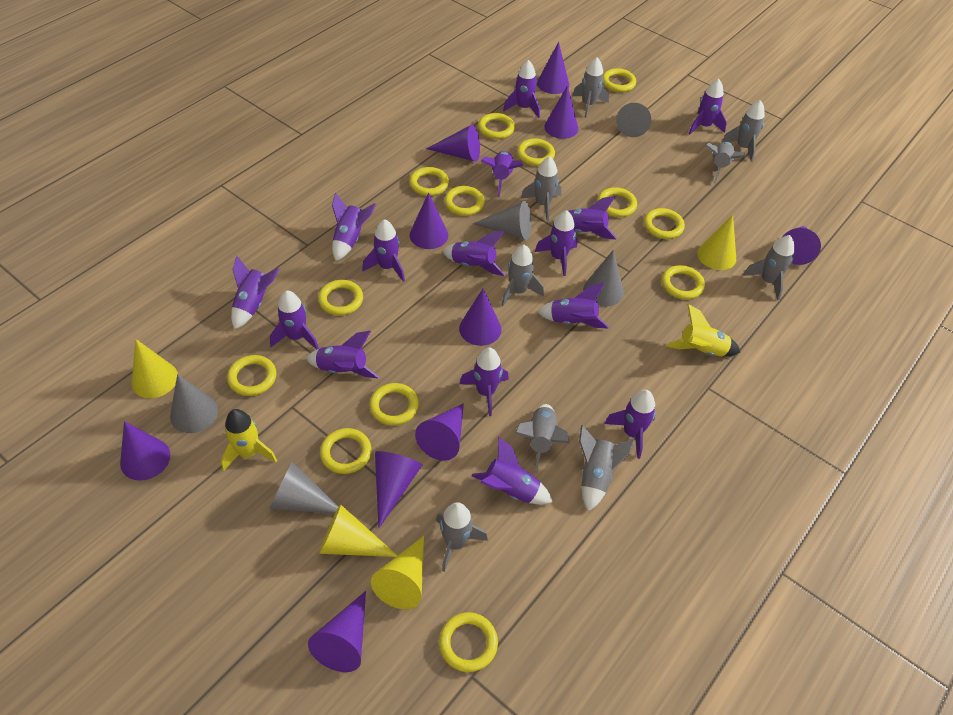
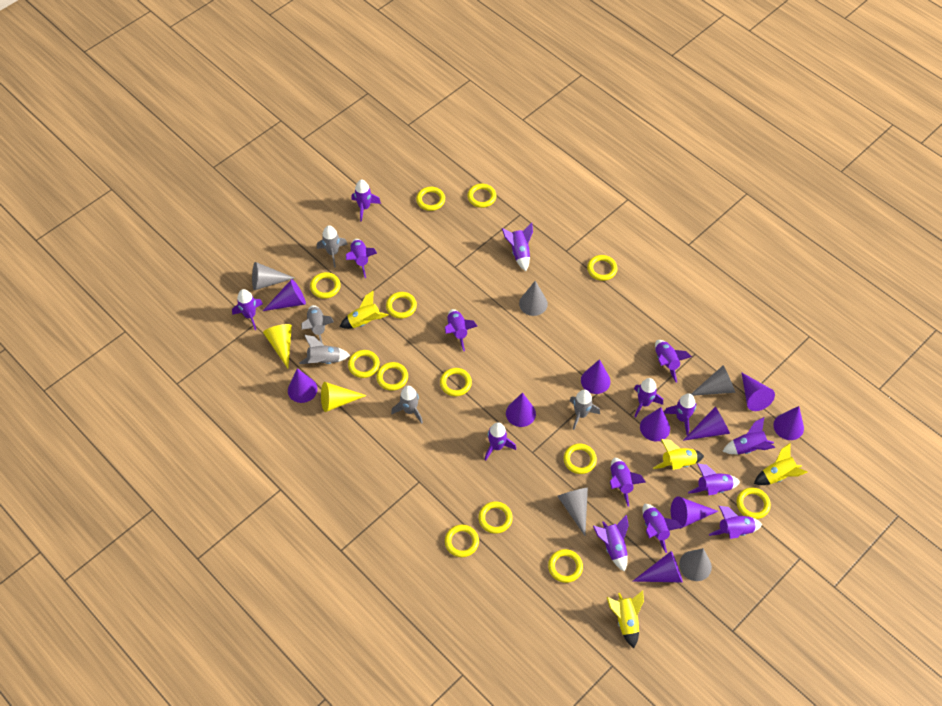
grey rocket: 9 -> 5
yellow cone: 4 -> 2
yellow rocket: 2 -> 4

